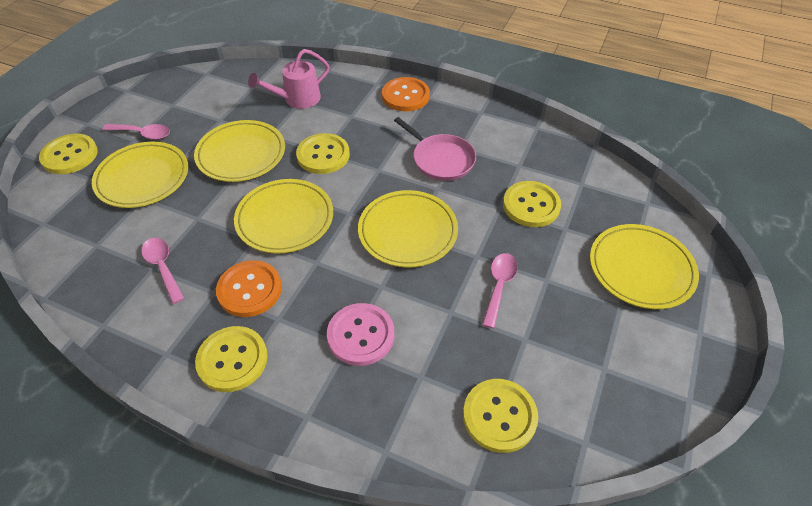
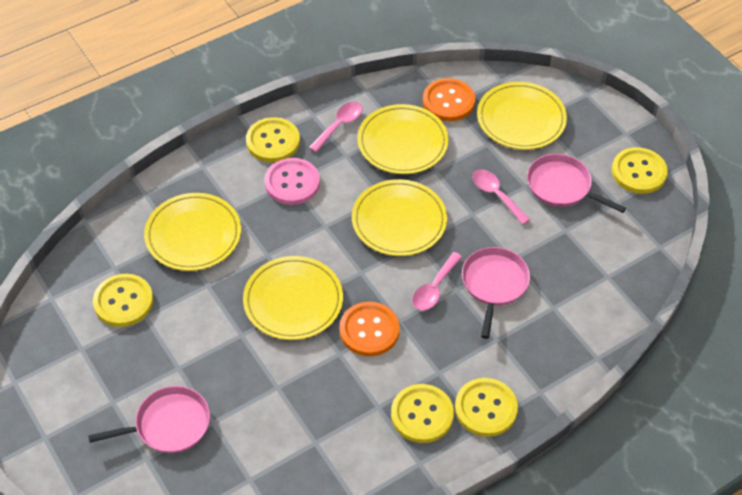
pink pan: 1 -> 3
pink watering can: 1 -> 0

